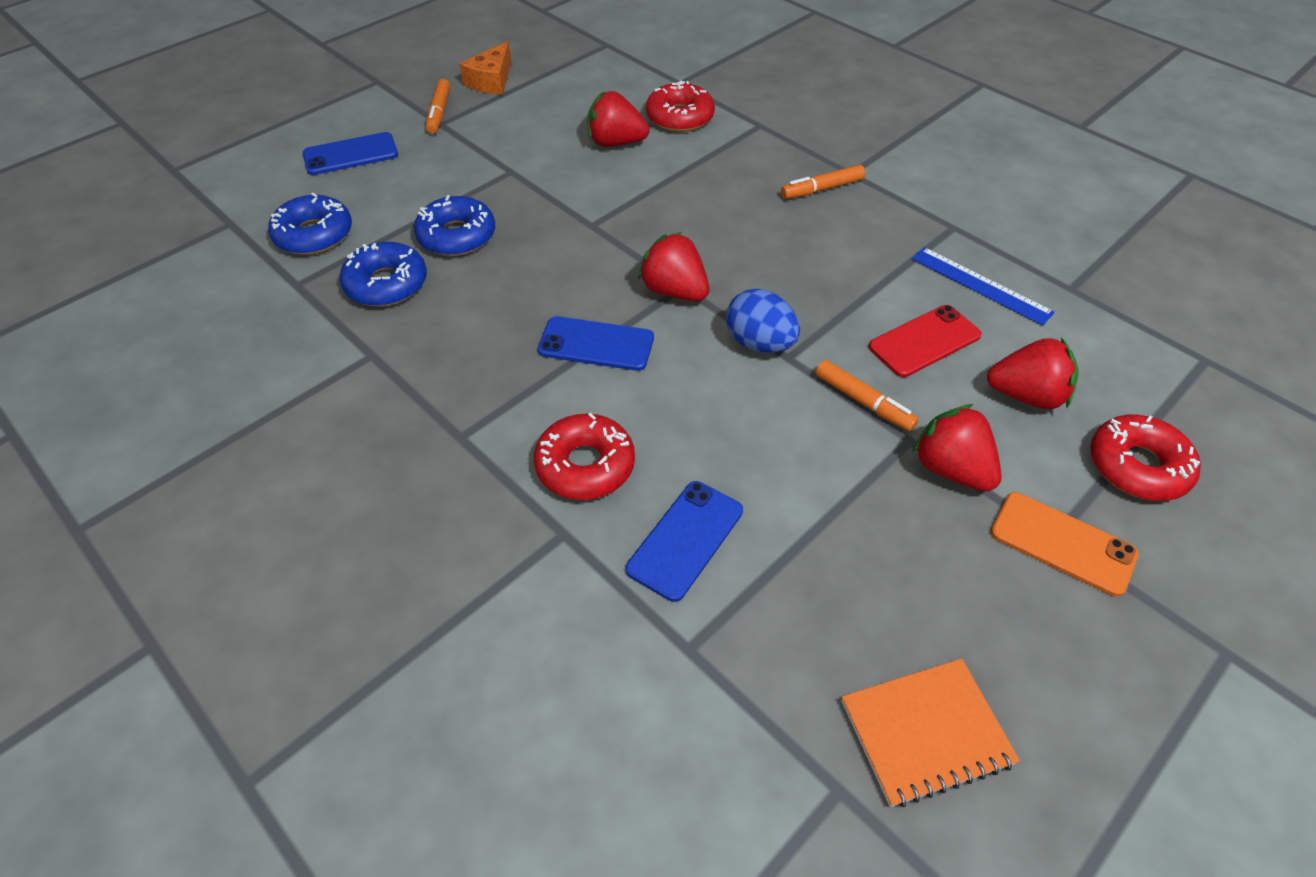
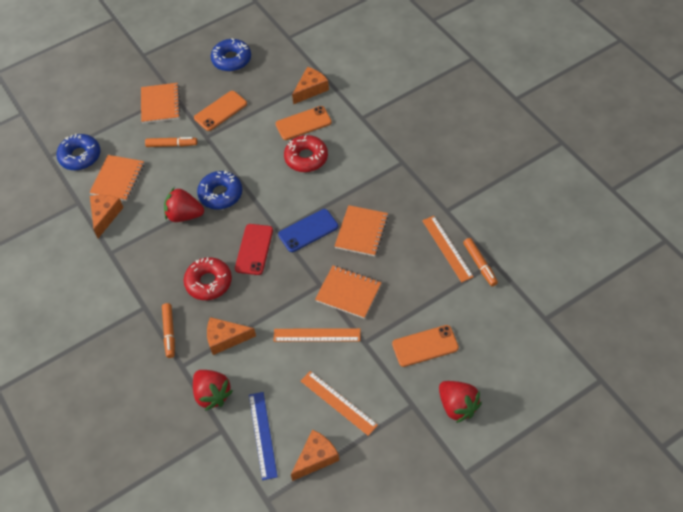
blue egg: 1 -> 0
blue phone: 3 -> 1
orange cheese: 1 -> 4
orange notebook: 1 -> 4
orange phone: 1 -> 3
orange ruler: 0 -> 3
red donut: 3 -> 2
red strawberry: 4 -> 3

